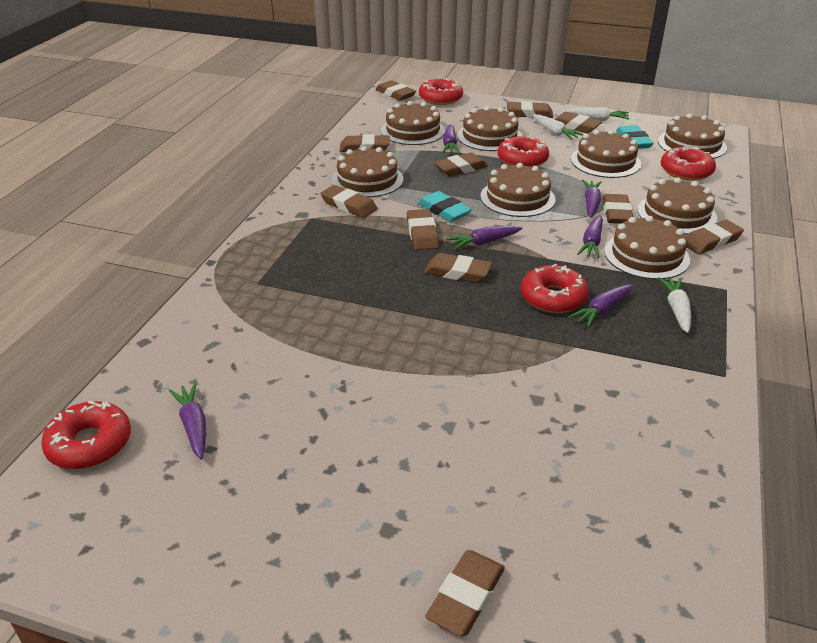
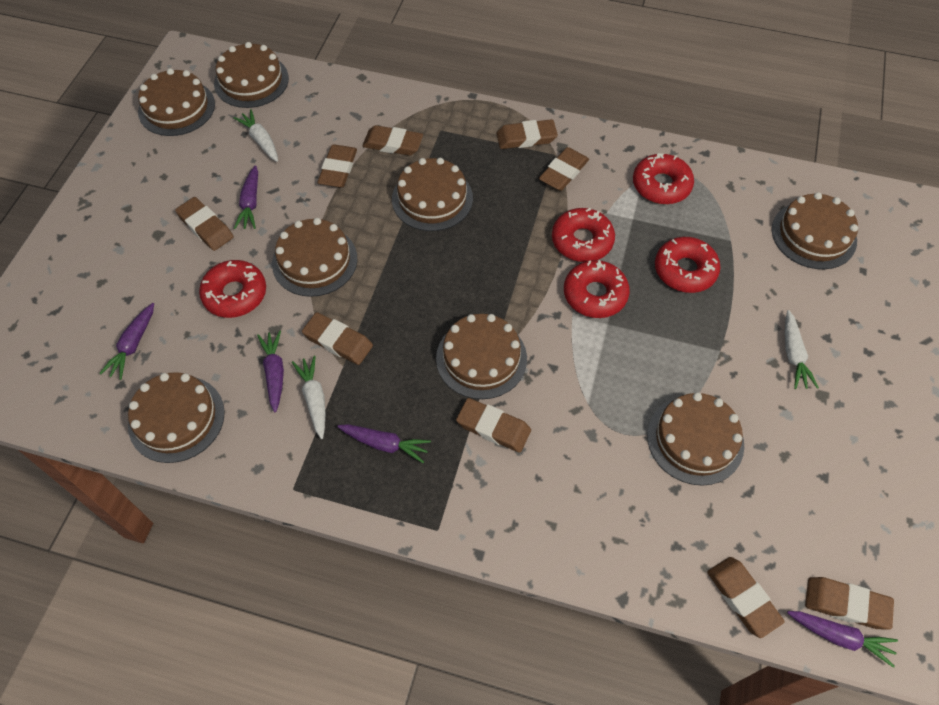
brown eraser: 11 -> 9
purple carrot: 6 -> 5
turquoise eraser: 2 -> 0

